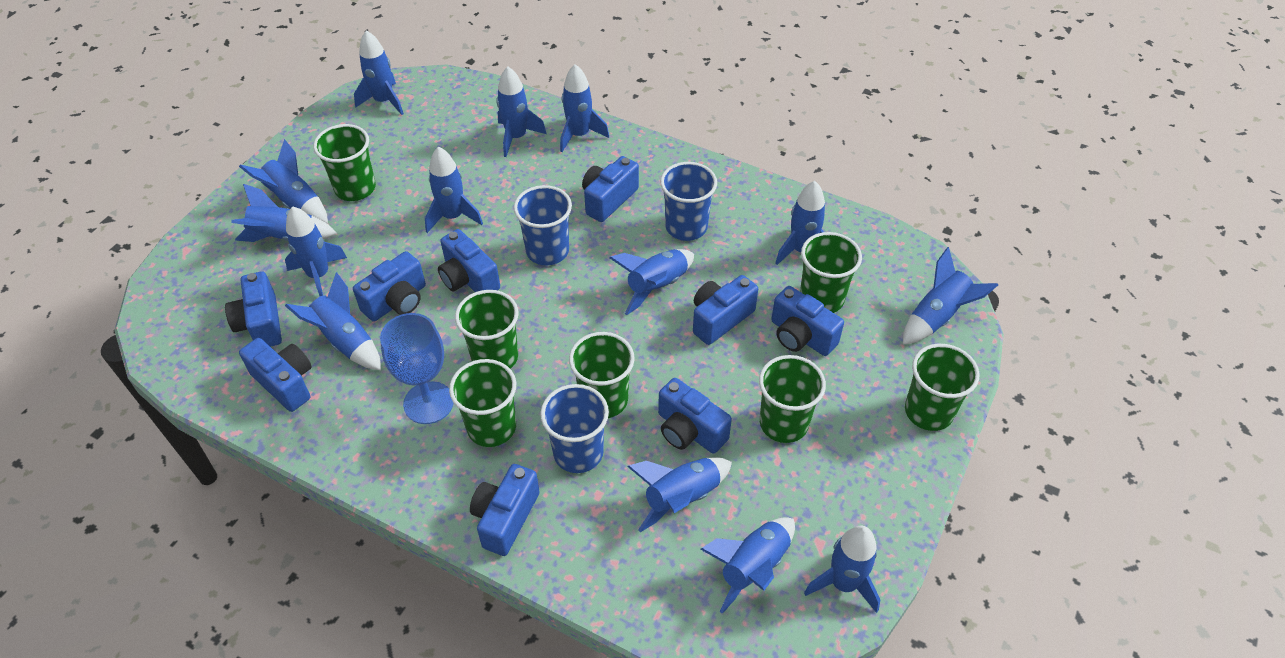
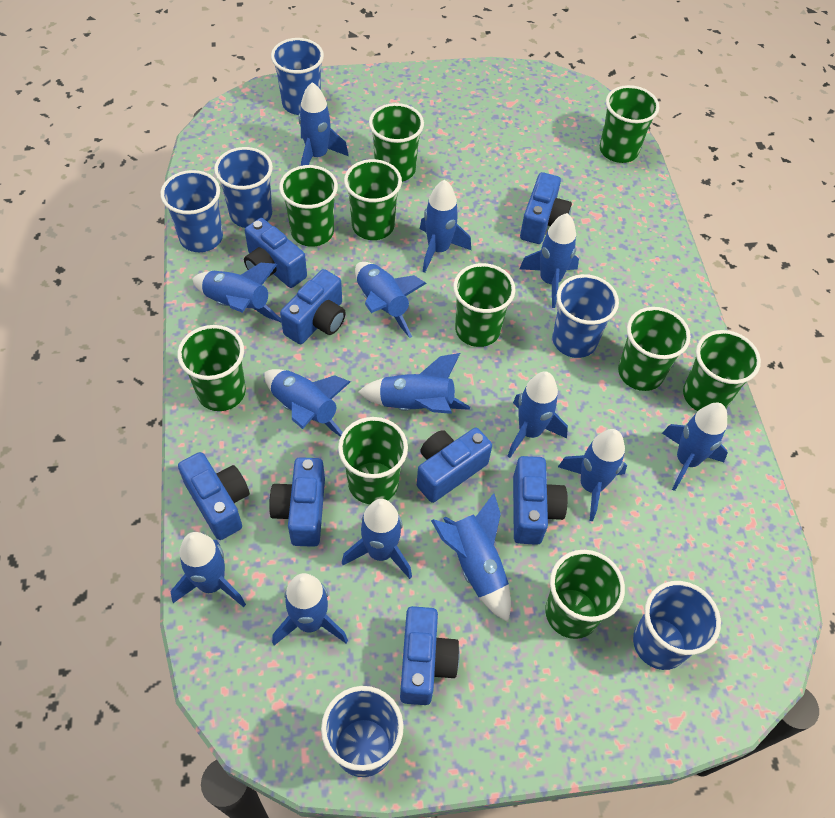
blue camera: 9 -> 8
blue cup: 3 -> 6
blue goblet: 1 -> 0
green cup: 7 -> 10

